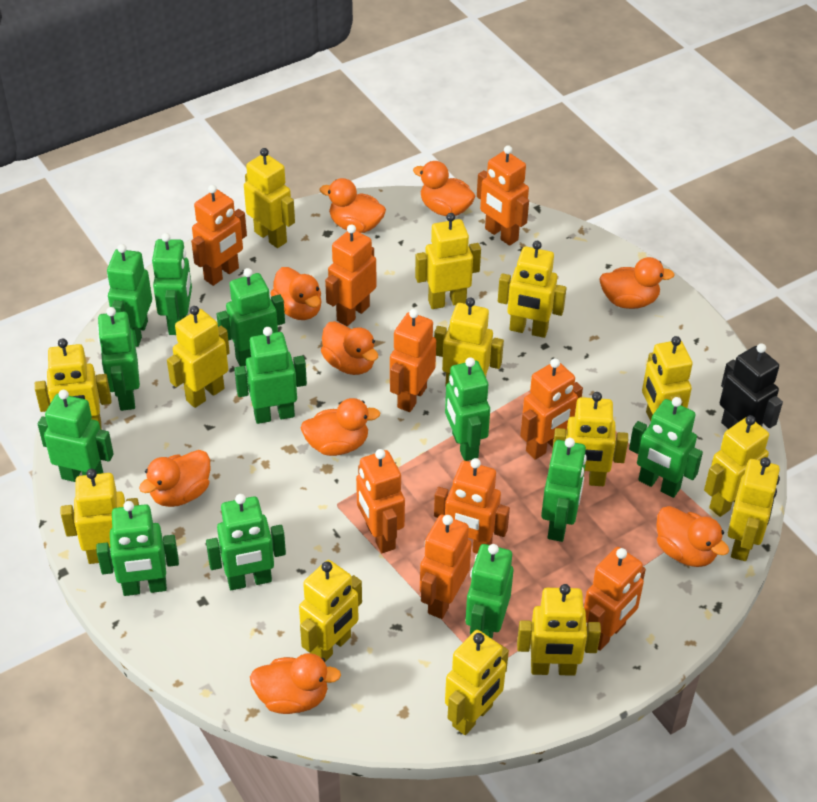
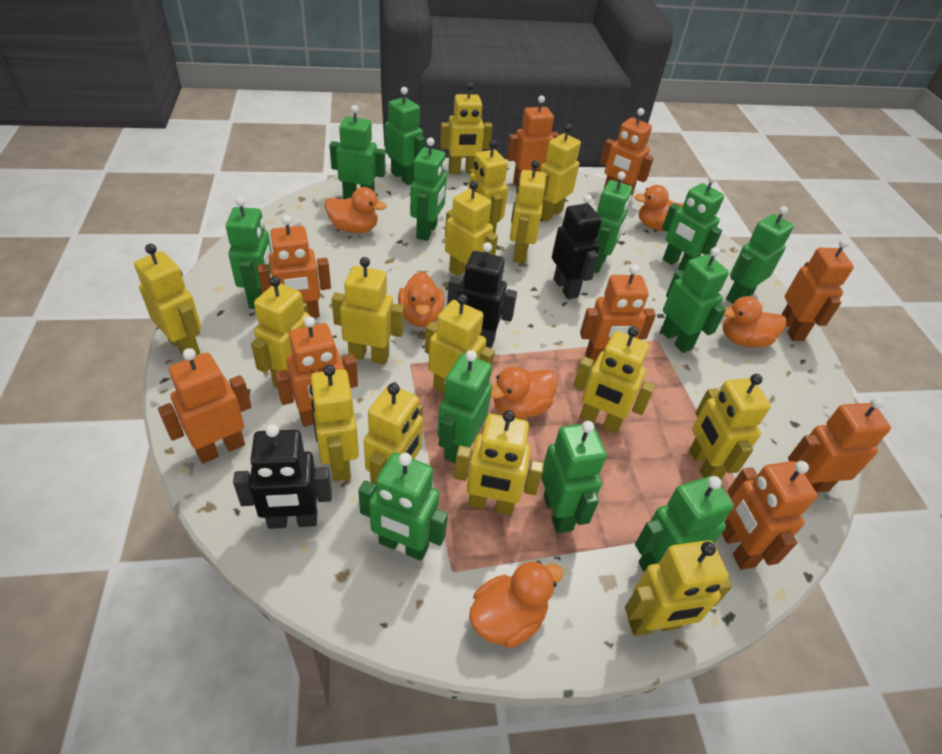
black robot: 1 -> 3
orange duck: 9 -> 6
yellow robot: 14 -> 15

